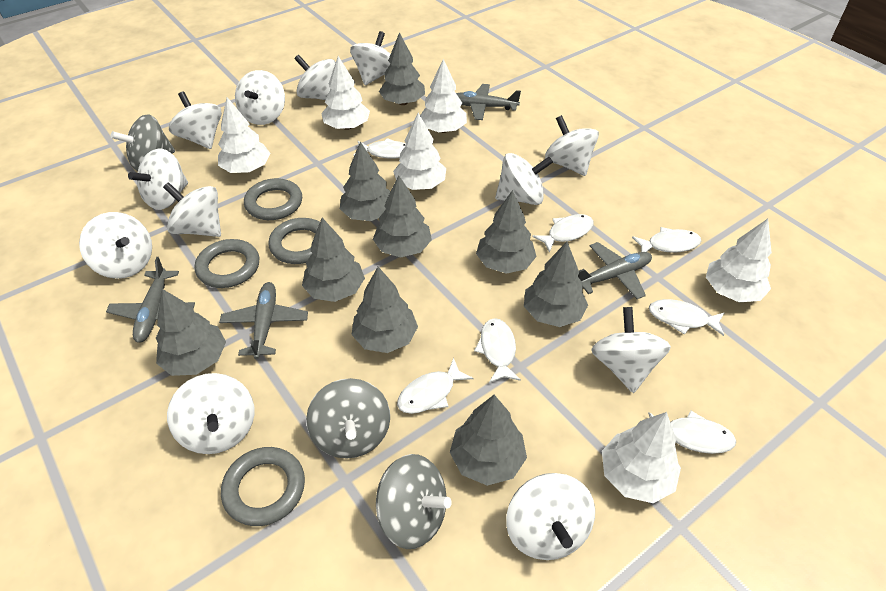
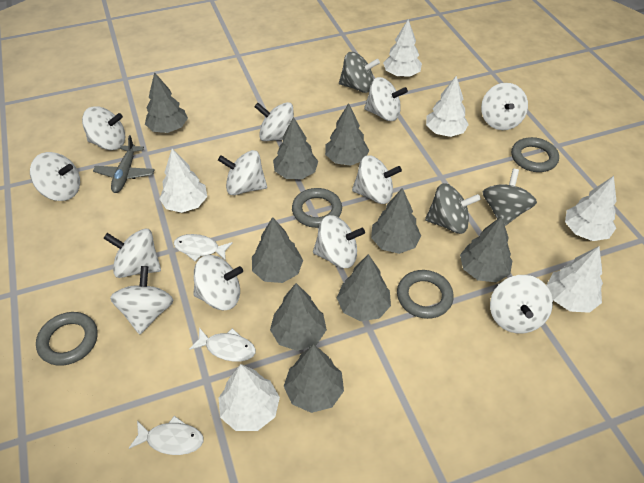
grey plane: 4 -> 1
white fish: 7 -> 3

